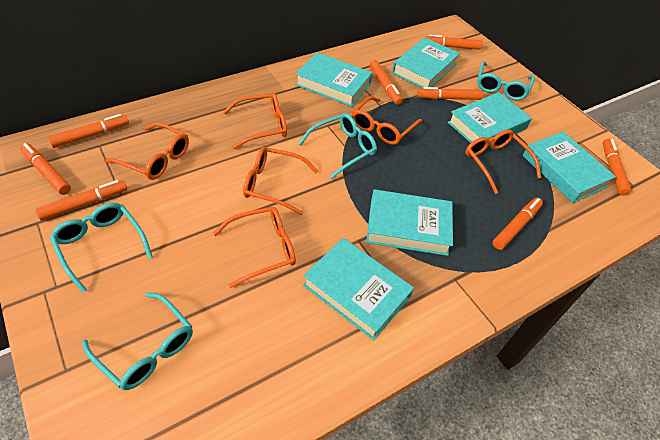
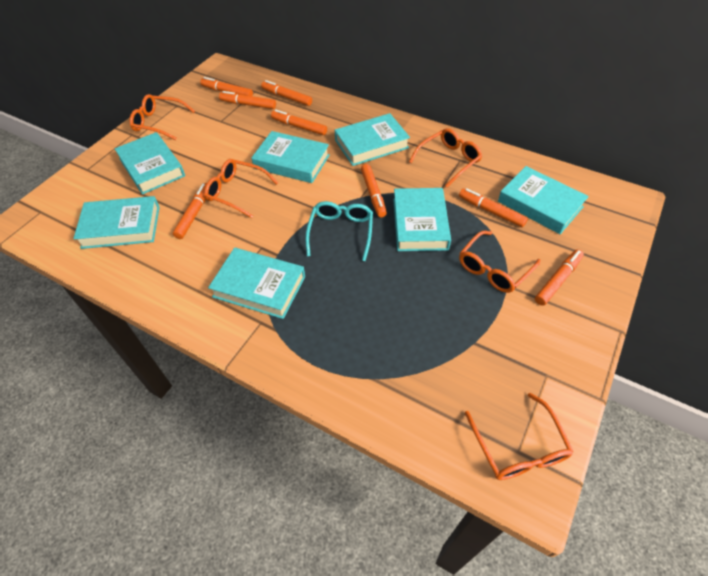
orange glasses: 6 -> 5
turquoise book: 6 -> 7
turquoise glasses: 4 -> 1

